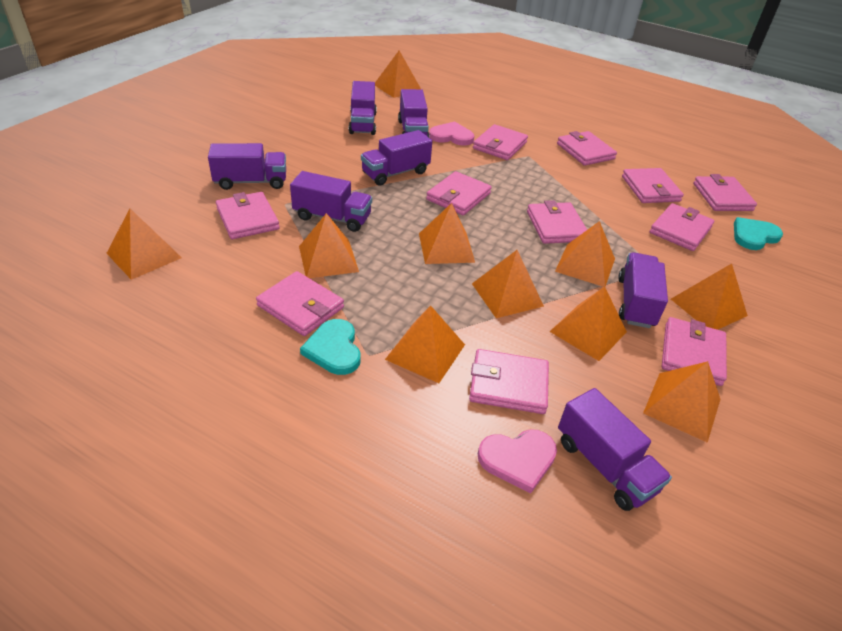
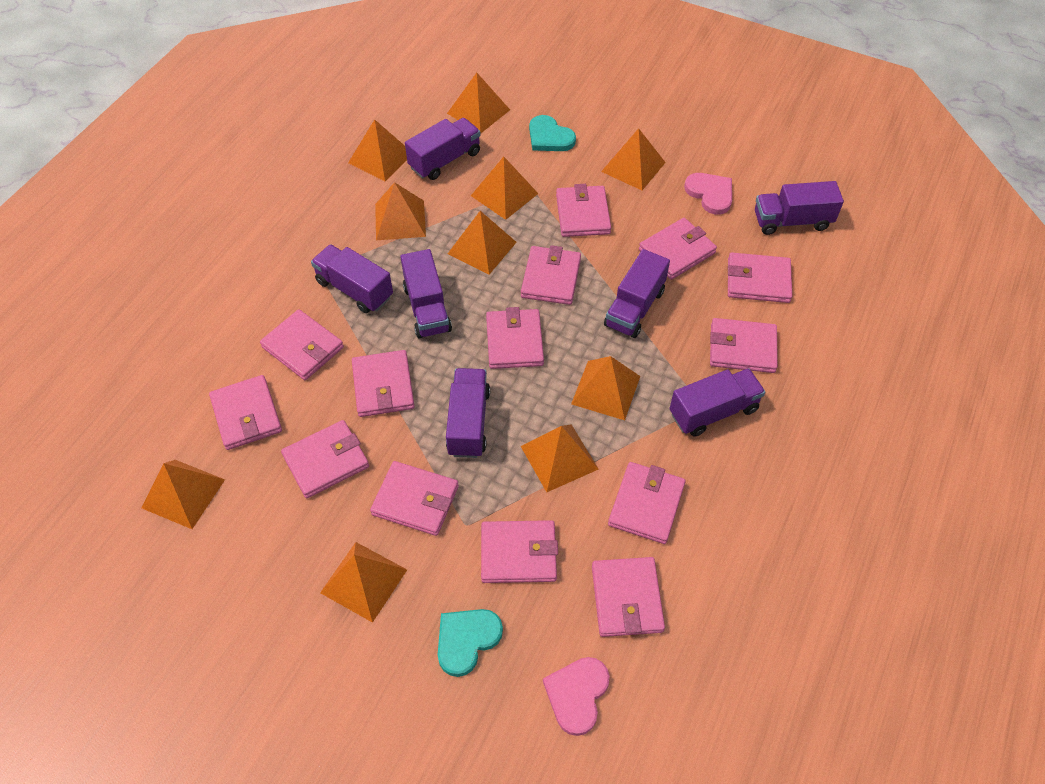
pink wallet: 11 -> 14

